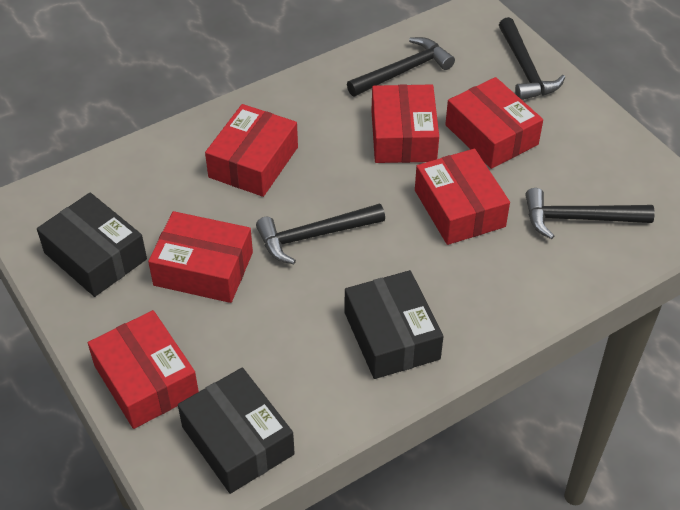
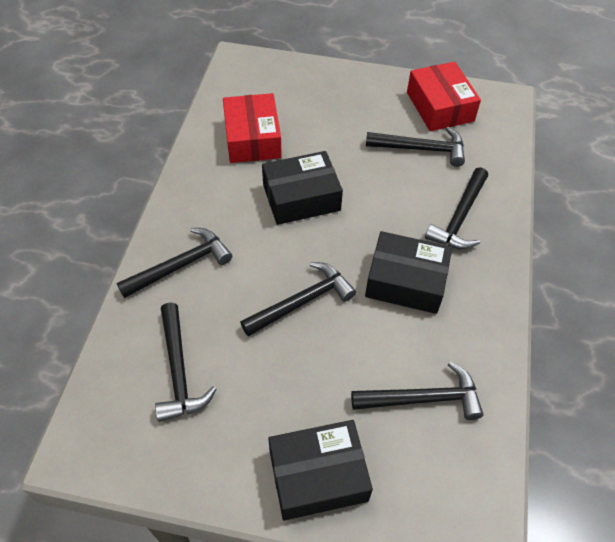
black hammer: 4 -> 6
red box: 6 -> 2

